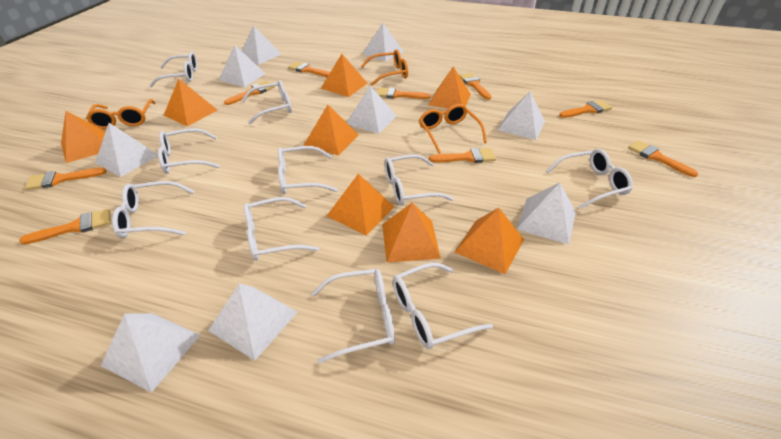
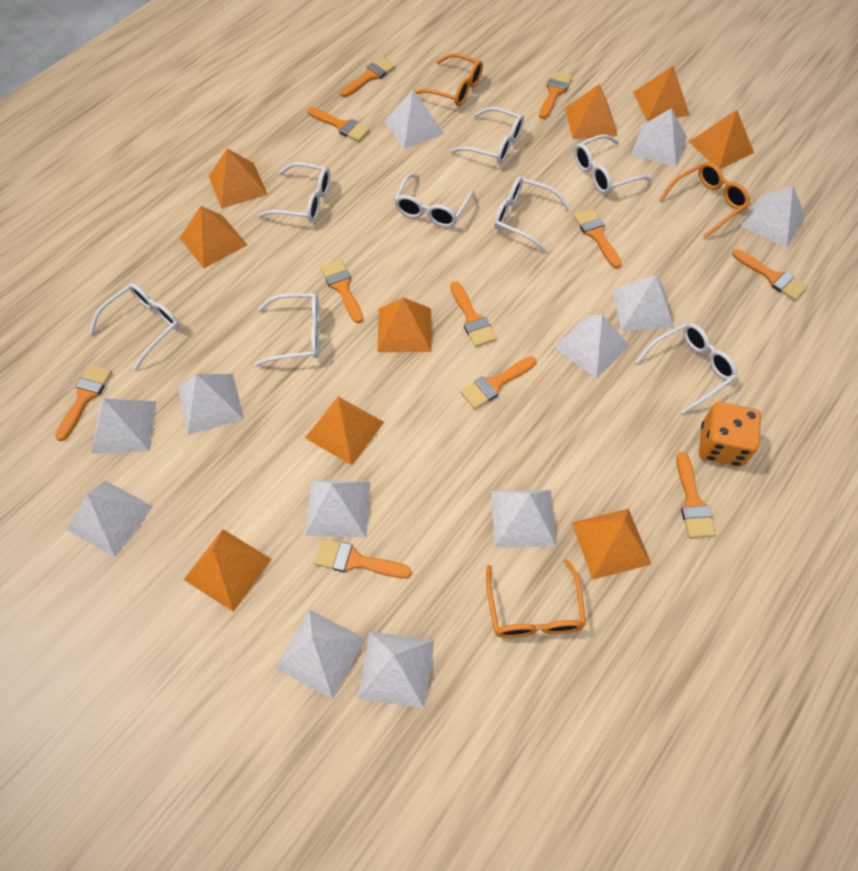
orange brush: 9 -> 11
orange dice: 0 -> 1
orange pyramid: 8 -> 9
white glasses: 10 -> 8
white pyramid: 9 -> 12

